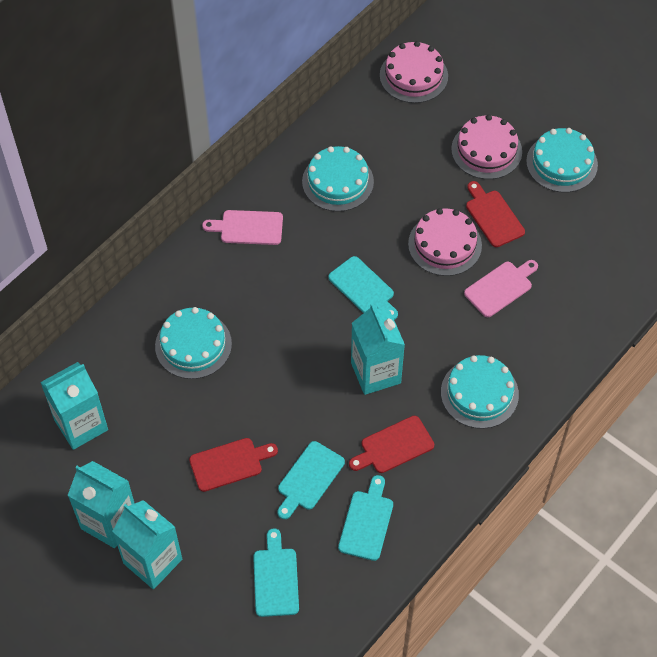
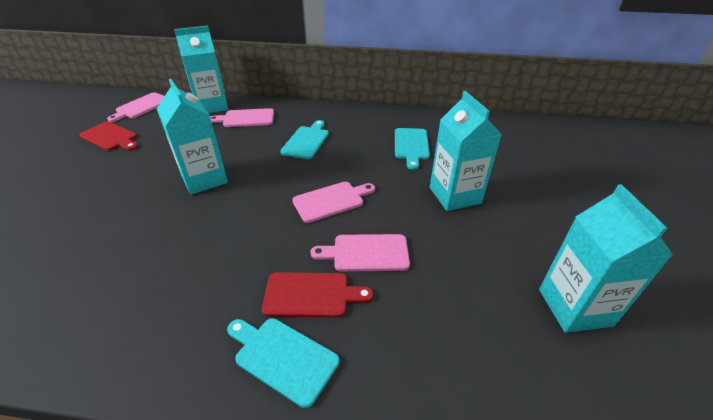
pink cake: 3 -> 0
pink cutting board: 2 -> 4
red cutting board: 3 -> 2
turquoise cake: 4 -> 0
turquoise cutting board: 4 -> 3

